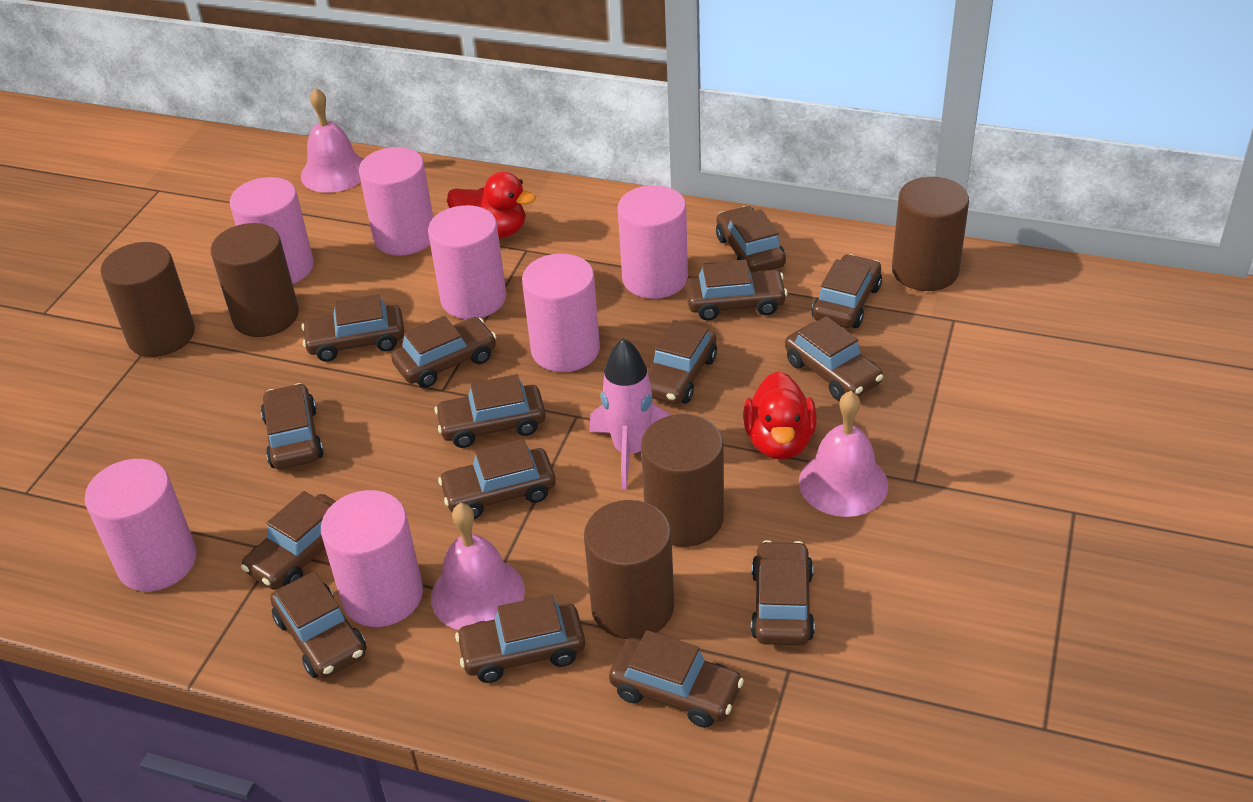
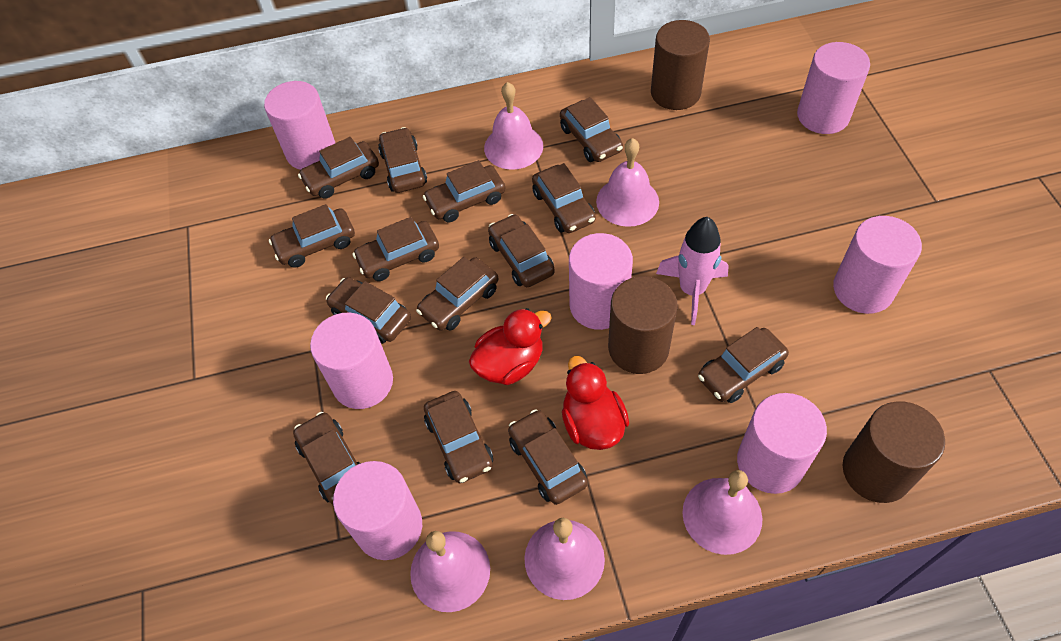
brown car: 15 -> 14
brown cylinder: 5 -> 3
pink bell: 3 -> 5

